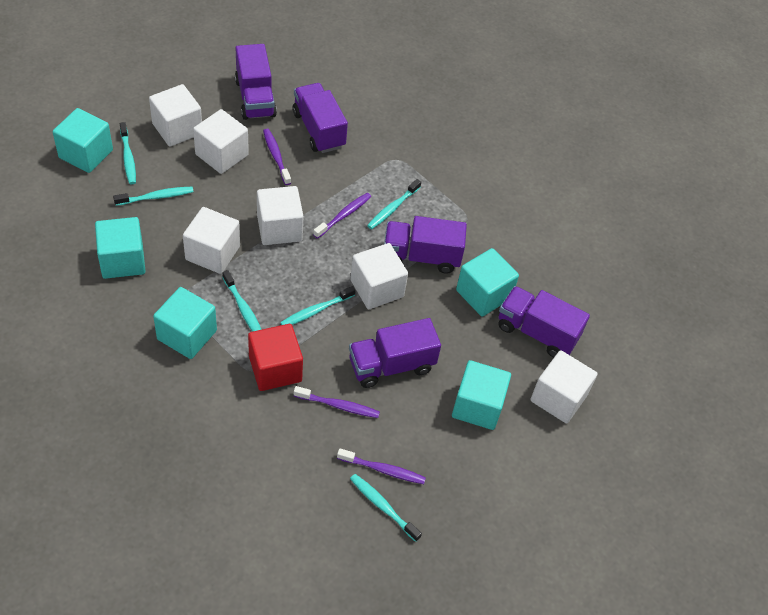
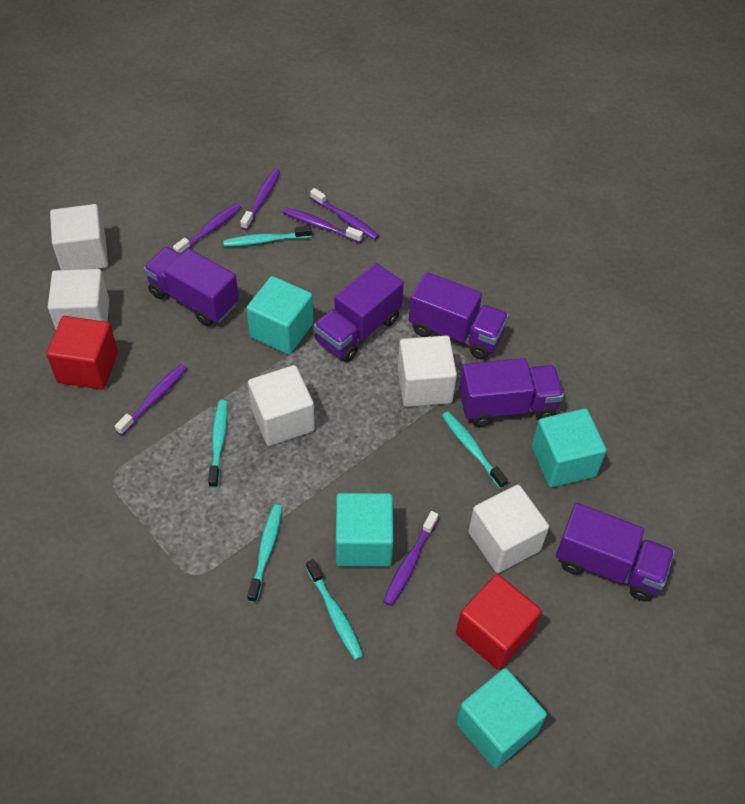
purple toothbrush: 4 -> 6
red cube: 1 -> 2
turquoise cube: 5 -> 4
turquoise toothbrush: 6 -> 5
white cube: 6 -> 5

